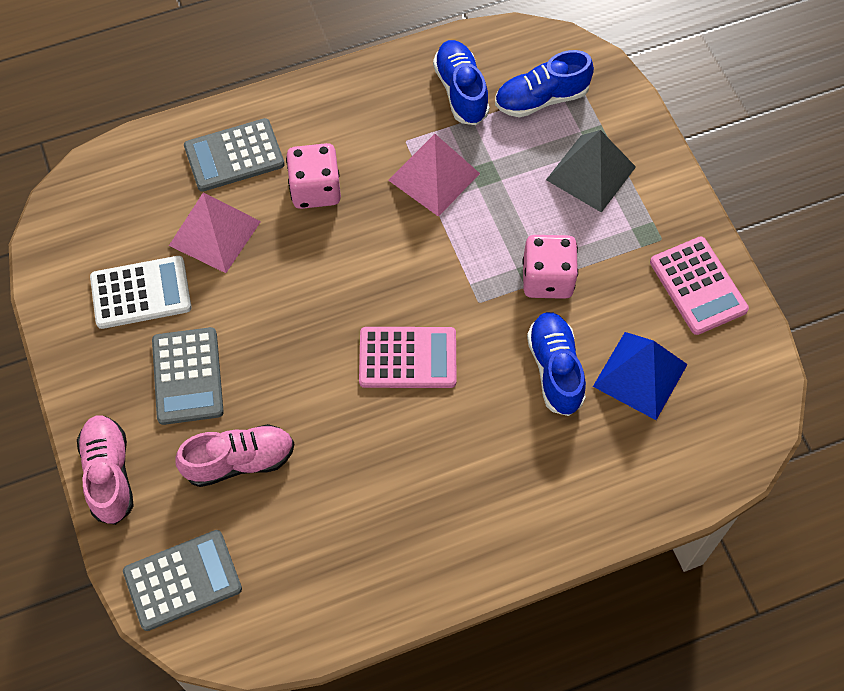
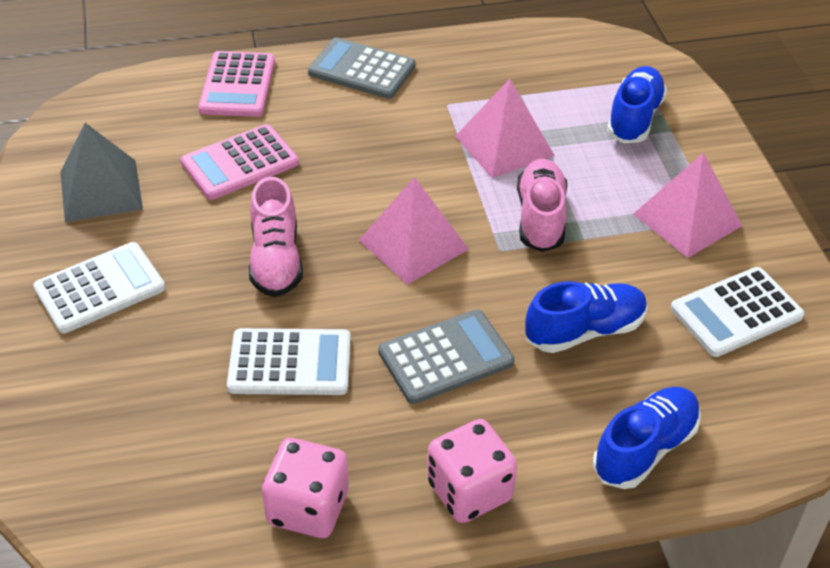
blue pyramid: 1 -> 0
grey calculator: 3 -> 2
pink pyramid: 2 -> 3
white calculator: 1 -> 3

